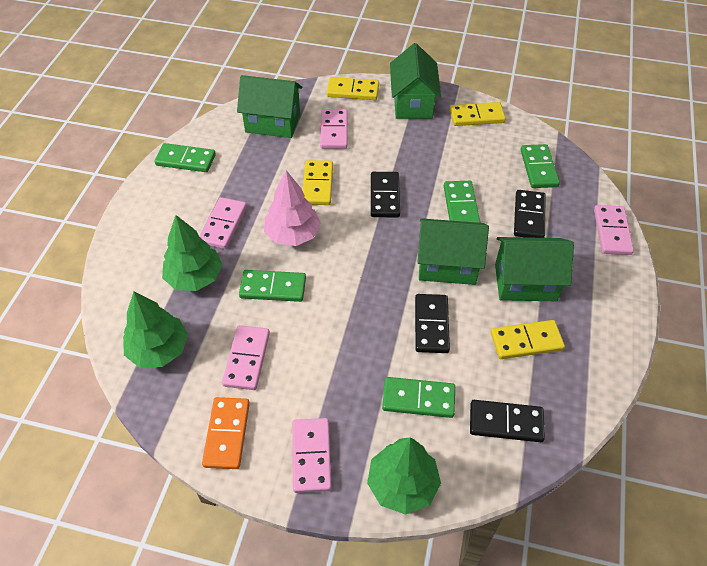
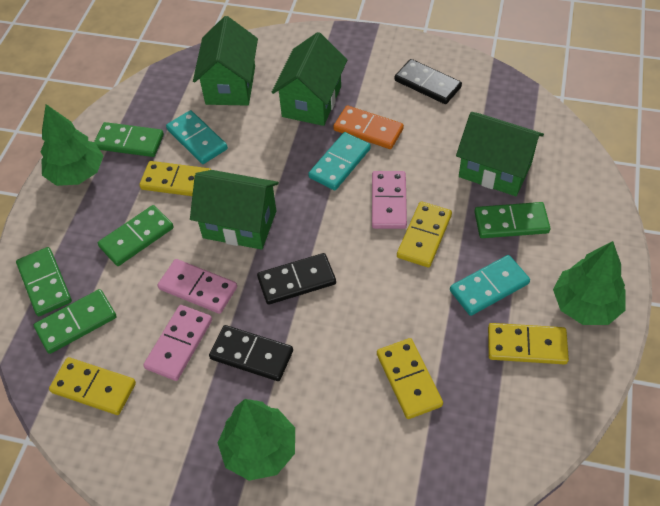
black domino: 4 -> 3
pink domino: 5 -> 3
pink tree: 1 -> 0
turquoise domino: 0 -> 3
yellow domino: 4 -> 5

